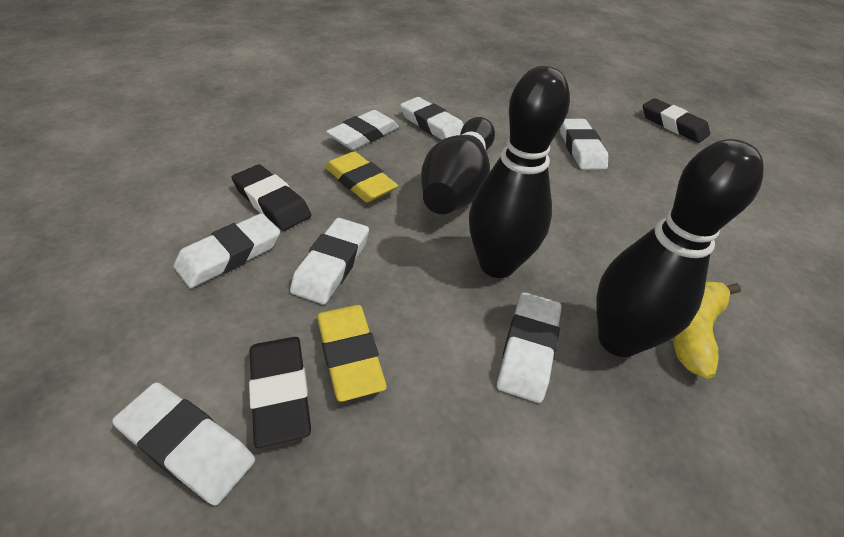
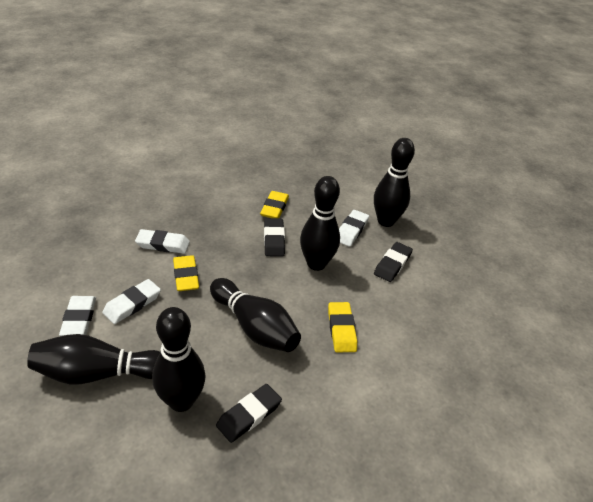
black bowling pin: 3 -> 5
white eraser: 7 -> 4
yellow banana: 1 -> 0
yellow eraser: 2 -> 3

